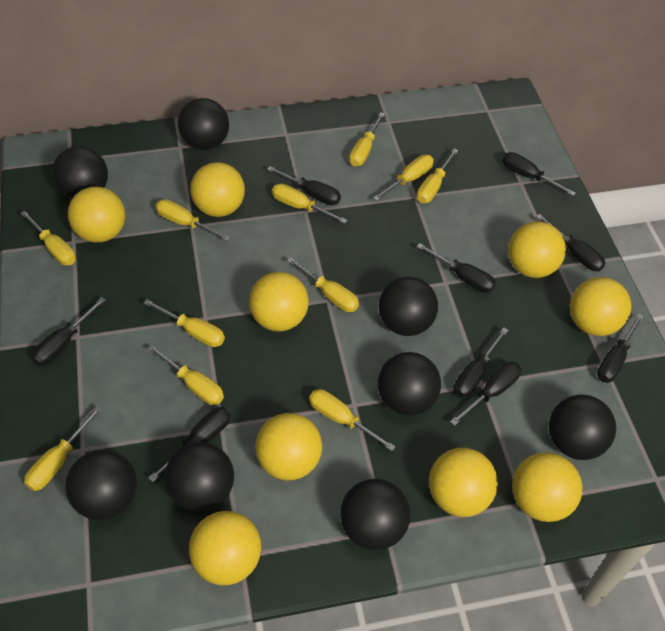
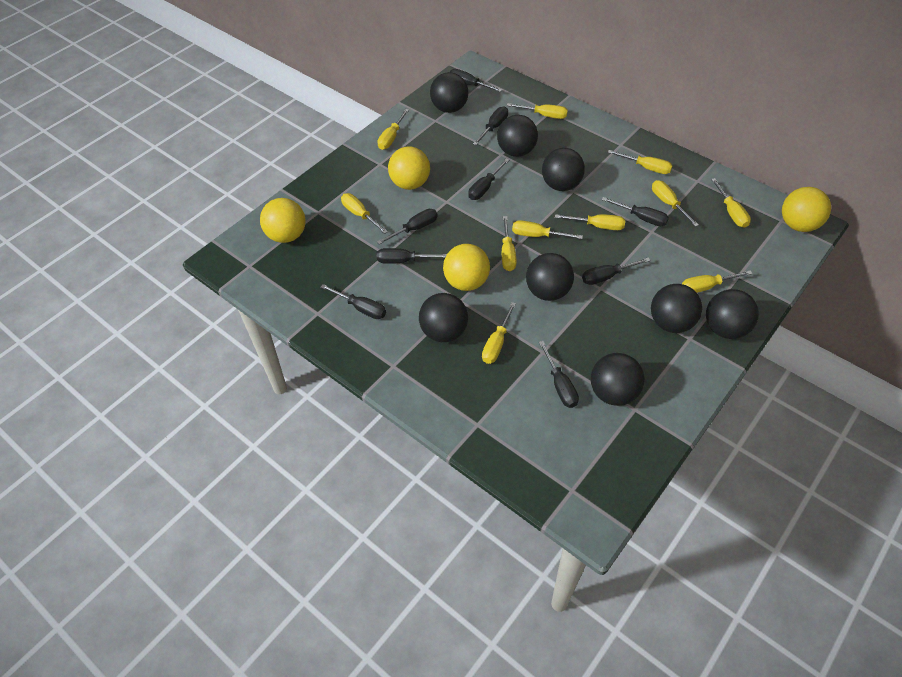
yellow ball: 9 -> 4

